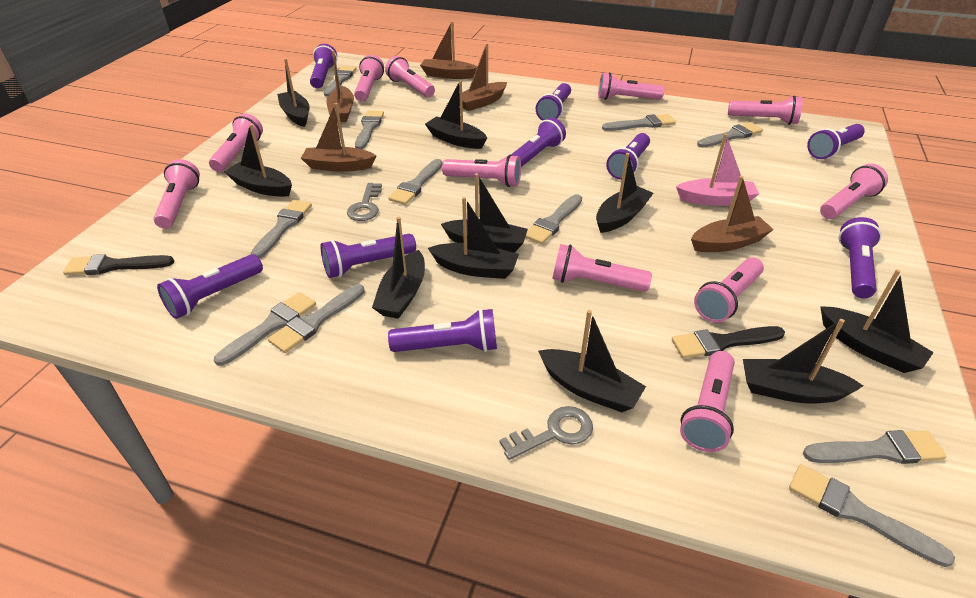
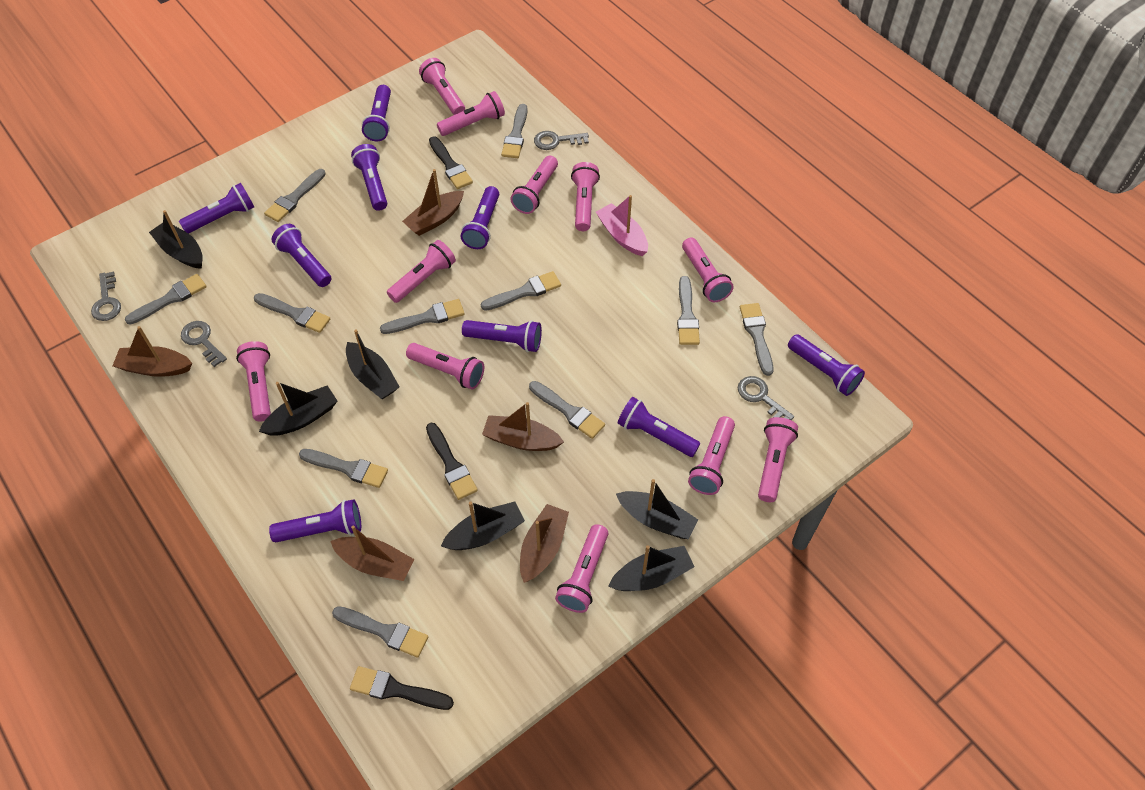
black boat: 10 -> 6
black brush: 2 -> 3
grey key: 2 -> 4

